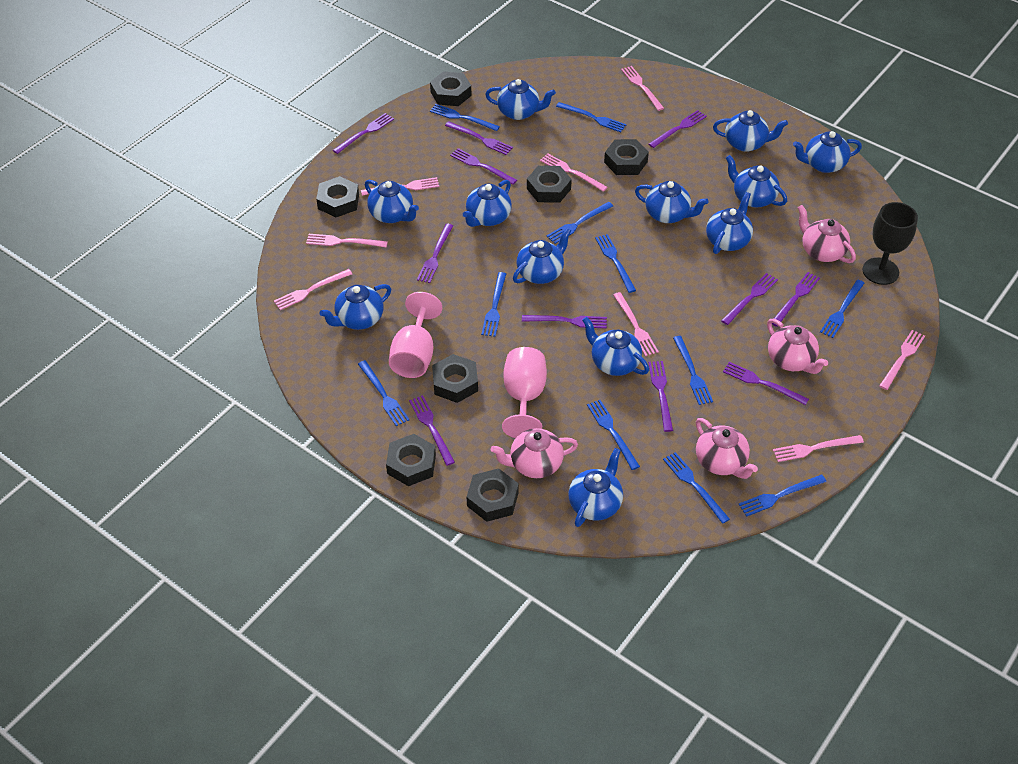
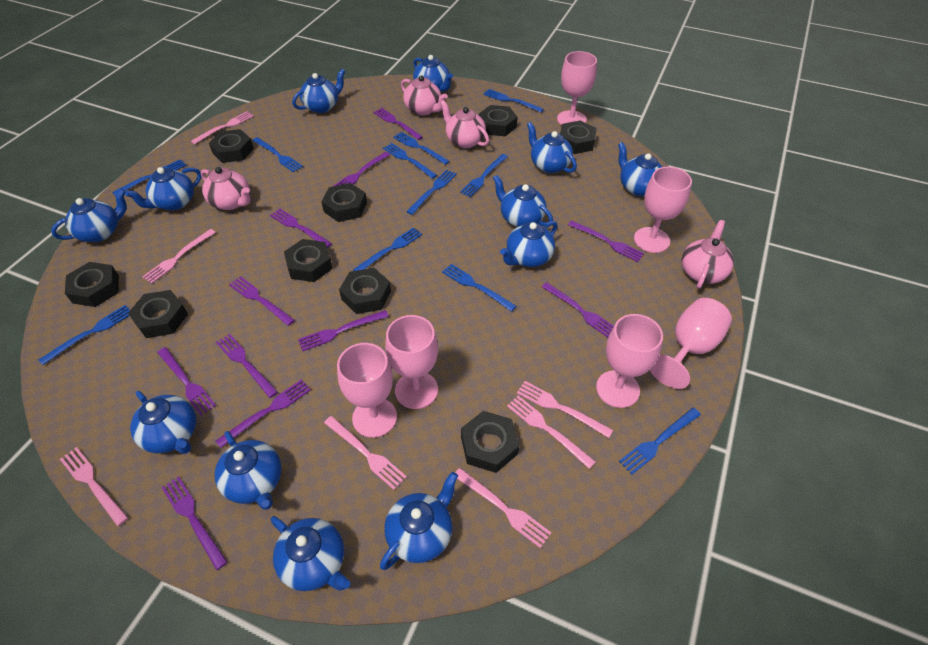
black goblet: 1 -> 0
black nut: 7 -> 9
pink fork: 8 -> 7
pink goblet: 2 -> 6

